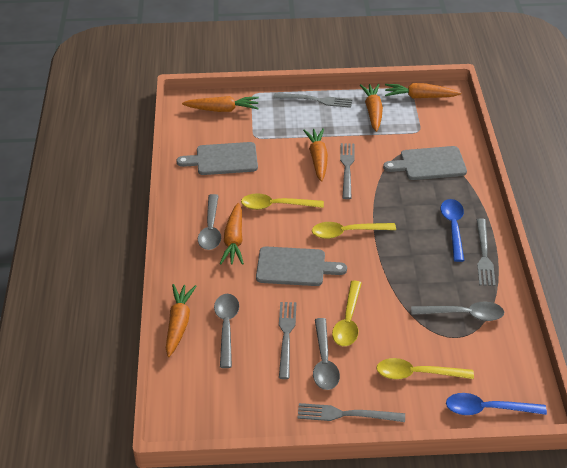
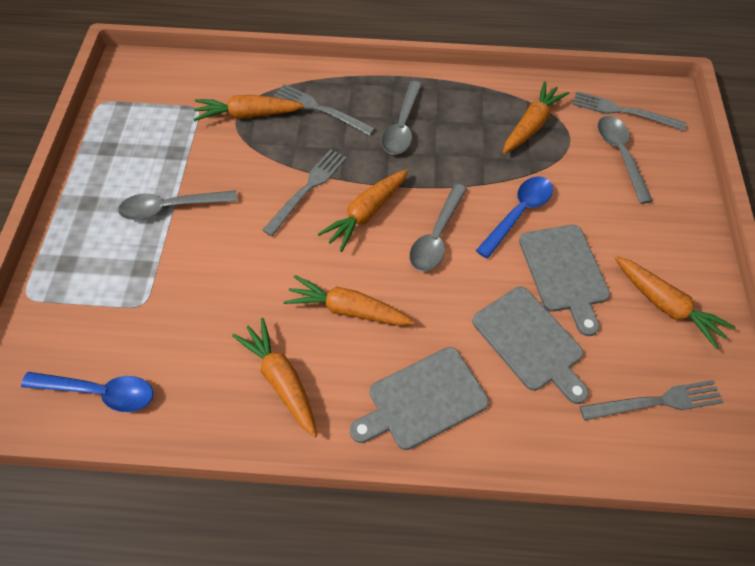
grey fork: 5 -> 4
yellow spoon: 4 -> 0

